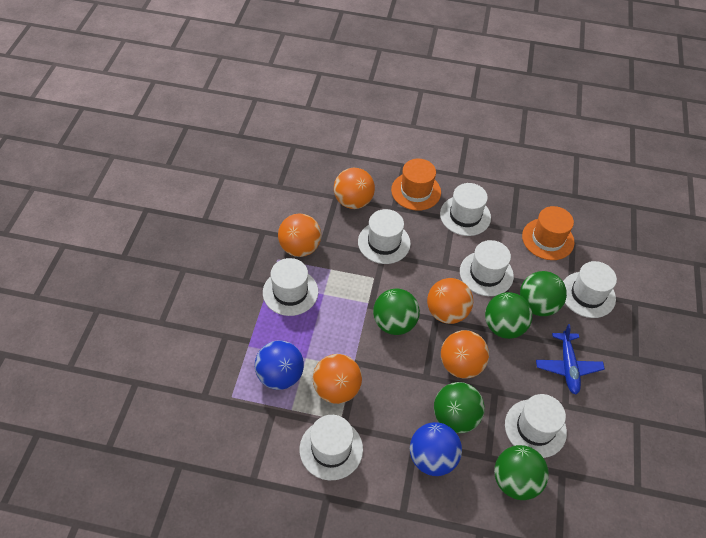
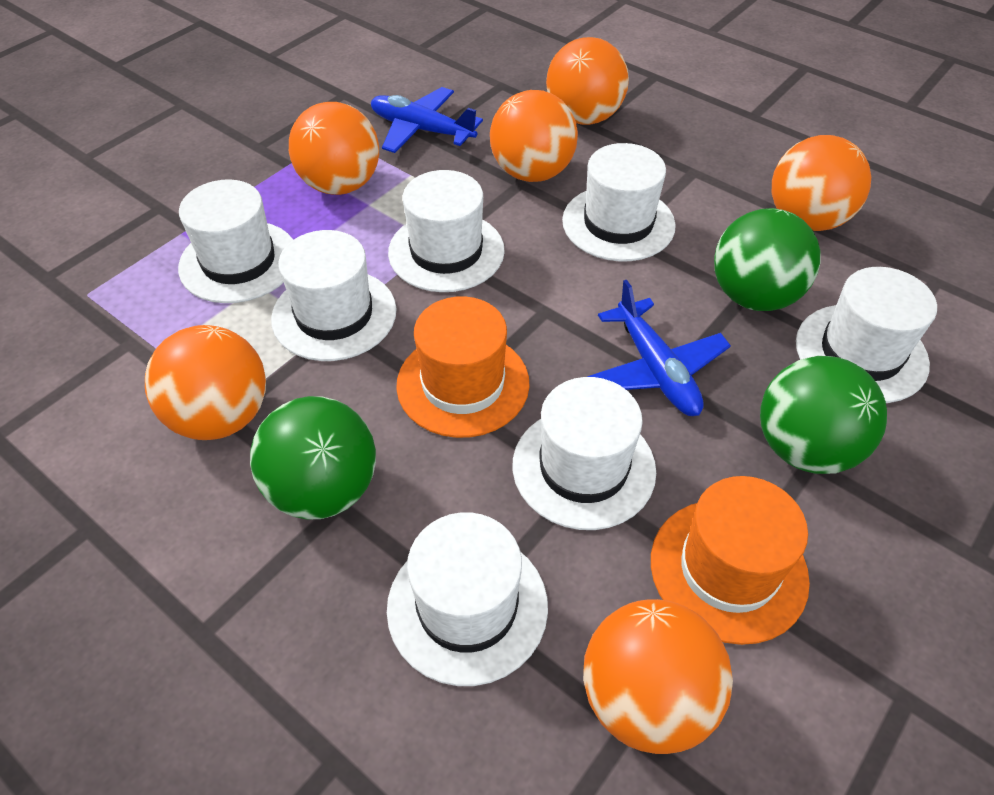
blue ball: 2 -> 0
blue plane: 1 -> 2
green ball: 5 -> 3
orange ball: 5 -> 6

